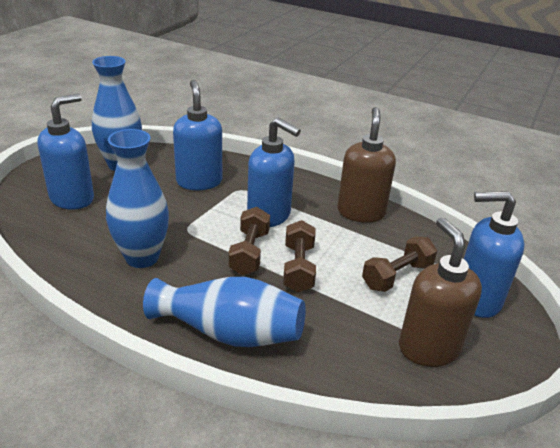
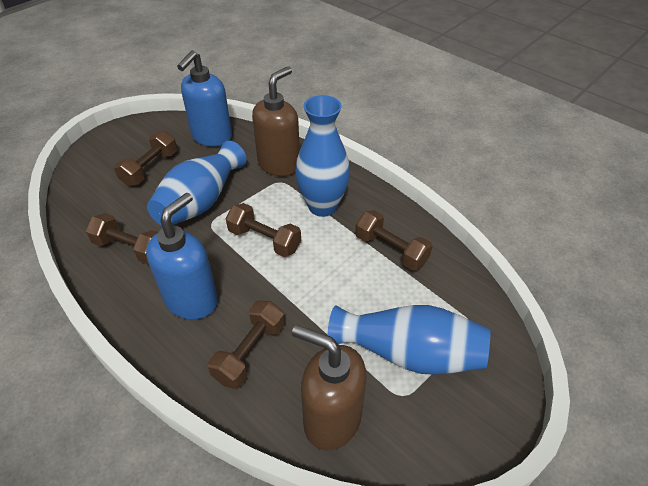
blue soap dispenser: 4 -> 2
brown dumbbell: 3 -> 5

